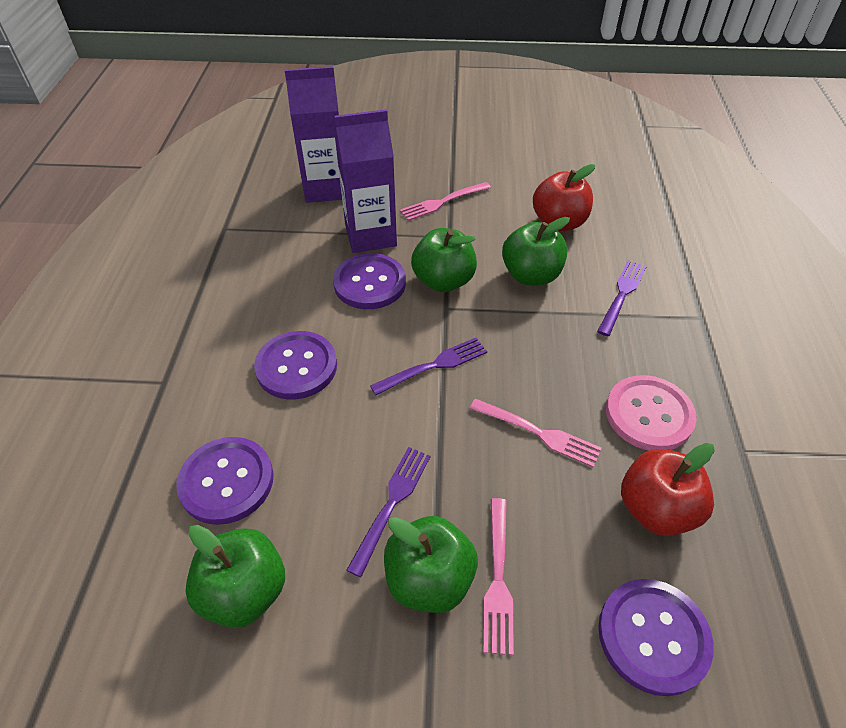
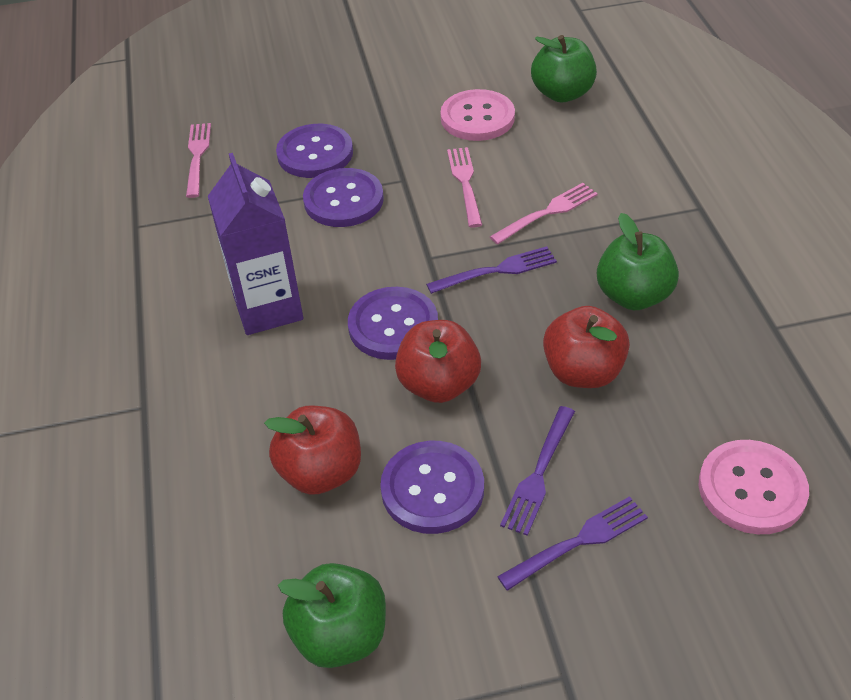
green apple: 4 -> 3
pink button: 1 -> 2
purple carton: 2 -> 1
red apple: 2 -> 3

